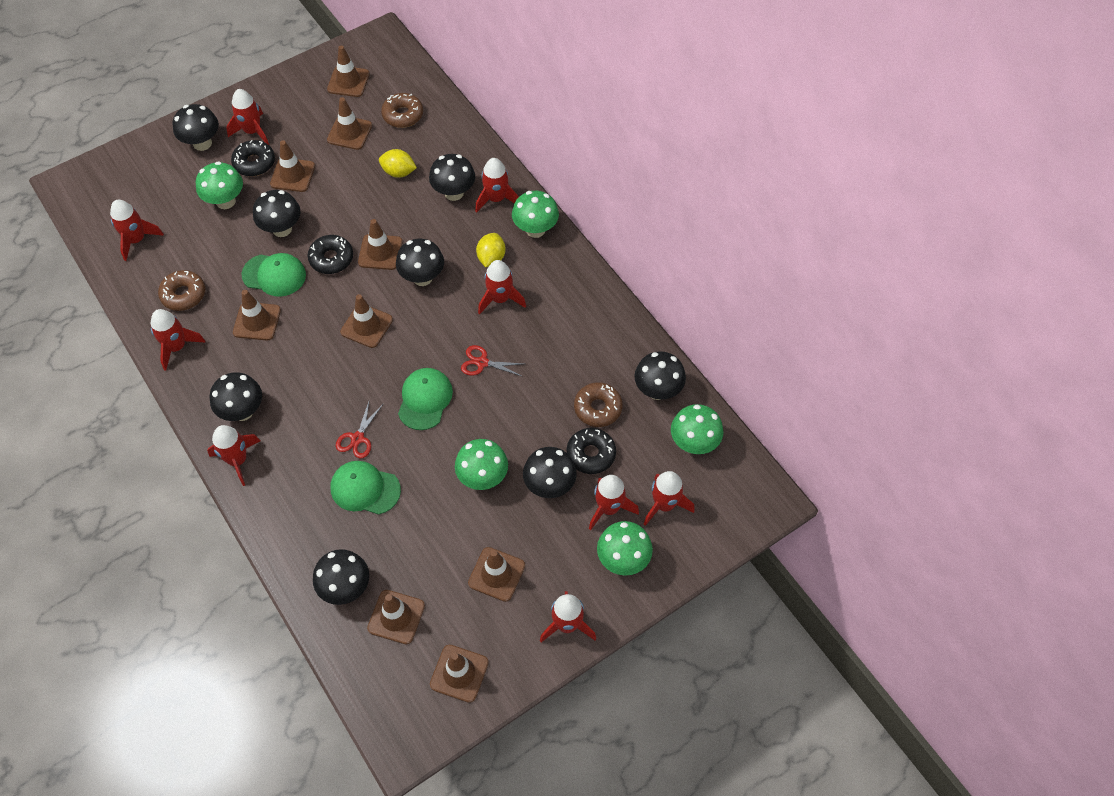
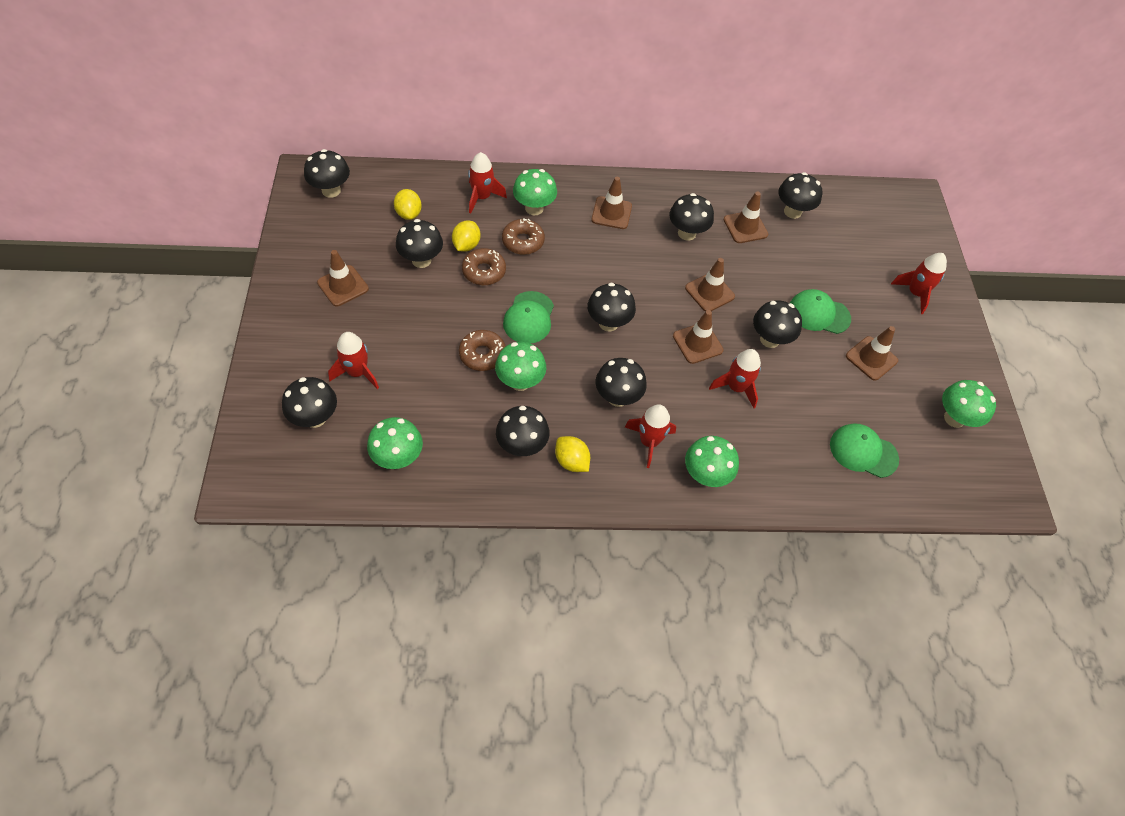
black donut: 3 -> 0
black mushroom: 8 -> 9
brown traffic cone: 9 -> 6
red rocket: 9 -> 5
red scissors: 2 -> 0
yellow lemon: 2 -> 3

